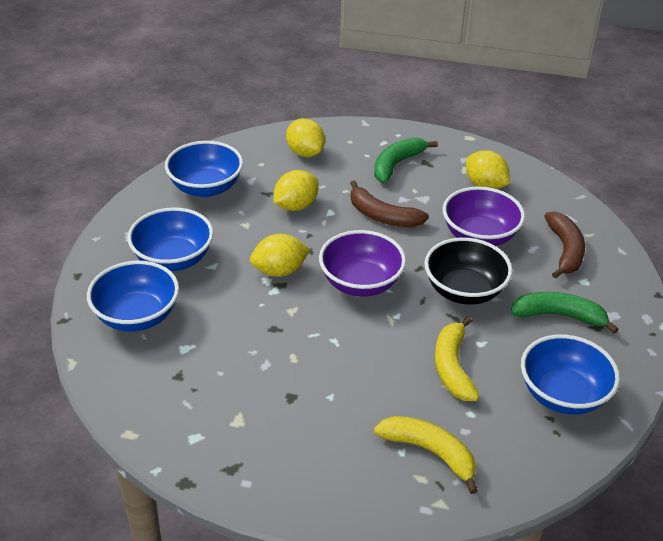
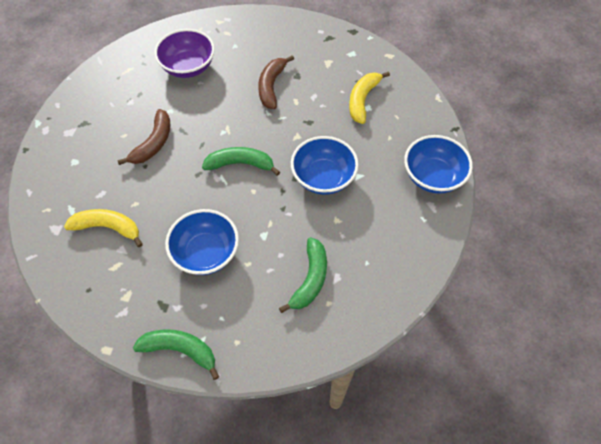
black bowl: 1 -> 0
blue bowl: 4 -> 3
green banana: 2 -> 3
purple bowl: 2 -> 1
yellow lemon: 4 -> 0

